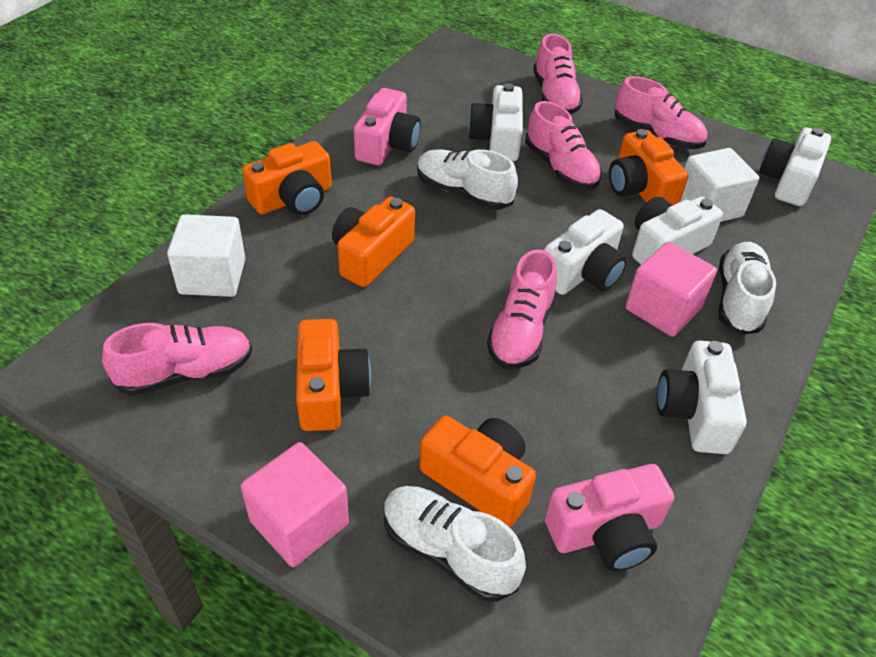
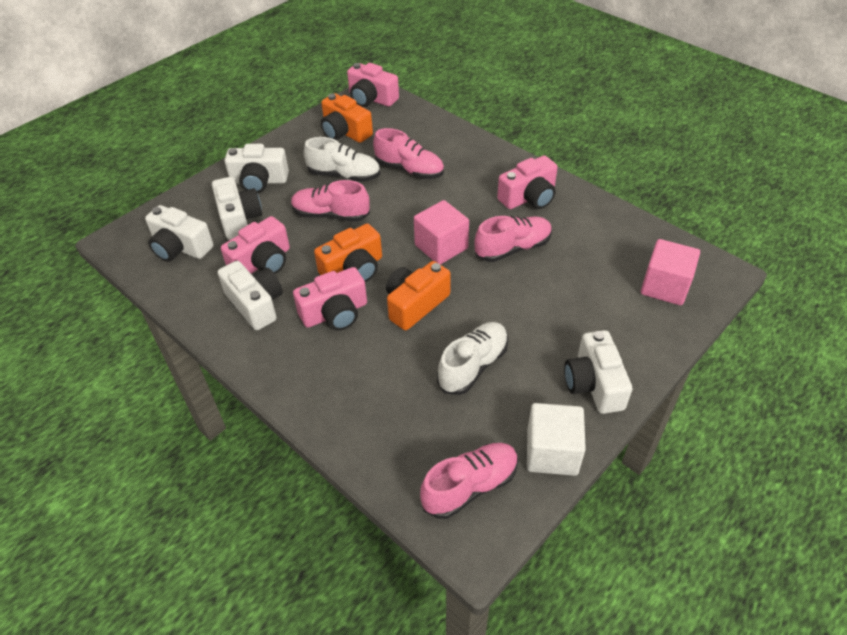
orange camera: 5 -> 3
pink camera: 2 -> 4
pink shoe: 5 -> 4
white cube: 2 -> 1
white shoe: 3 -> 2

